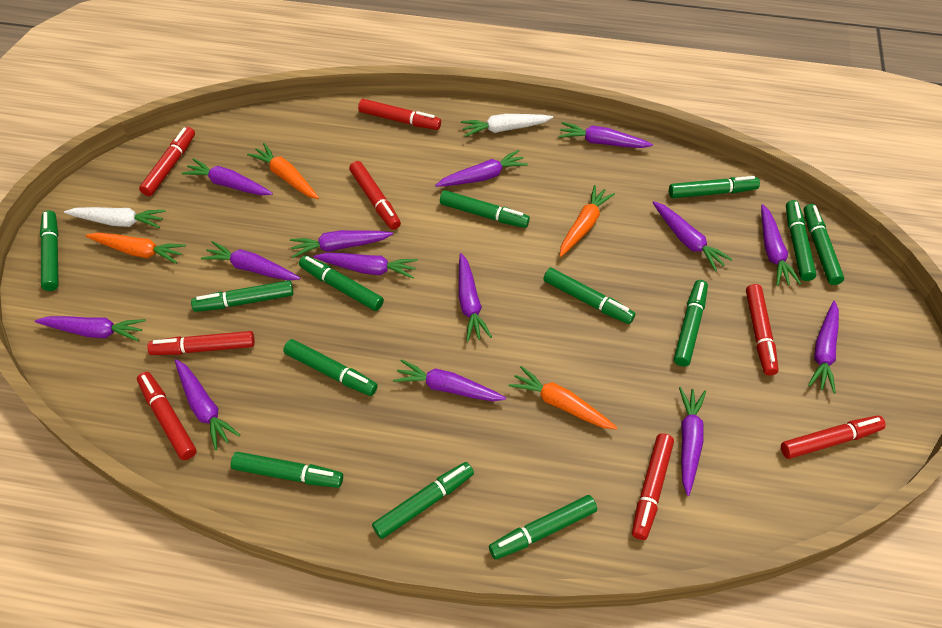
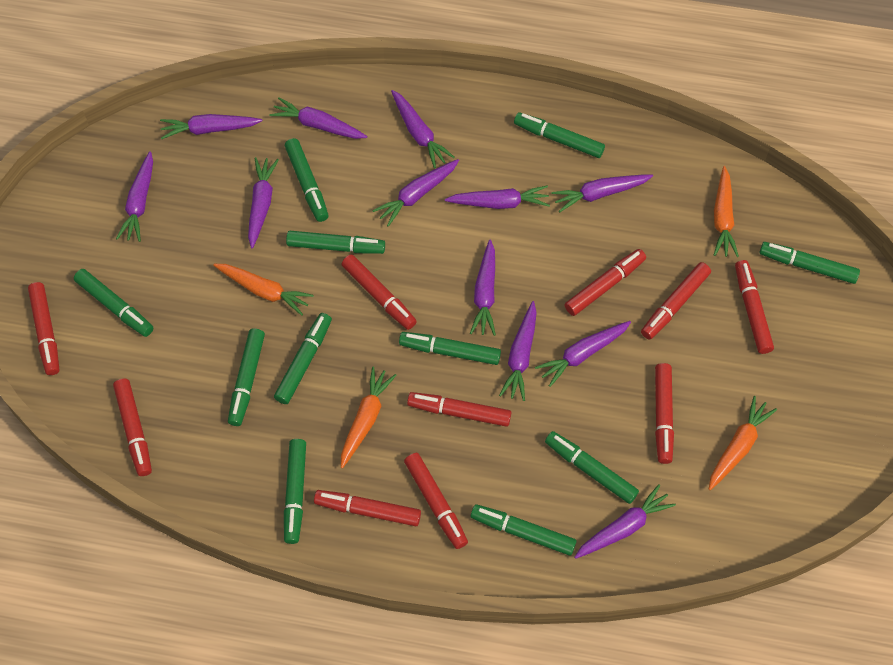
green marker: 13 -> 11
purple carrot: 14 -> 12
red marker: 8 -> 10
white carrot: 2 -> 0

